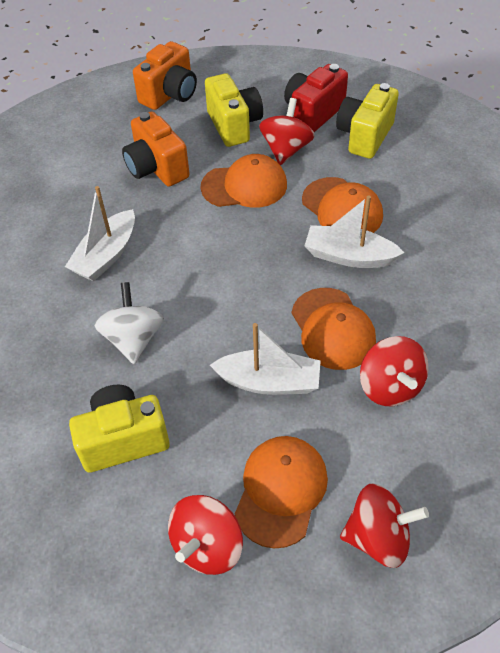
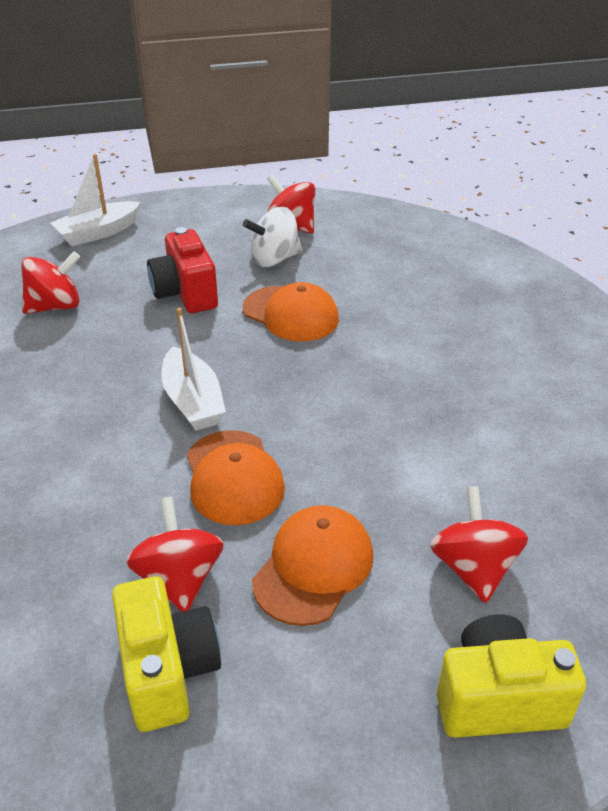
orange camera: 2 -> 0
orange cap: 4 -> 3
white boat: 3 -> 2
yellow camera: 3 -> 2

